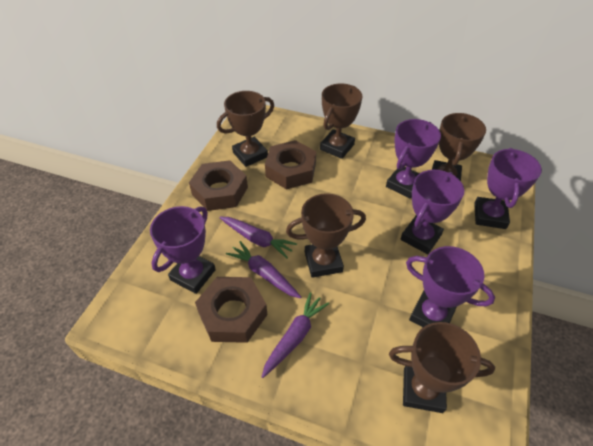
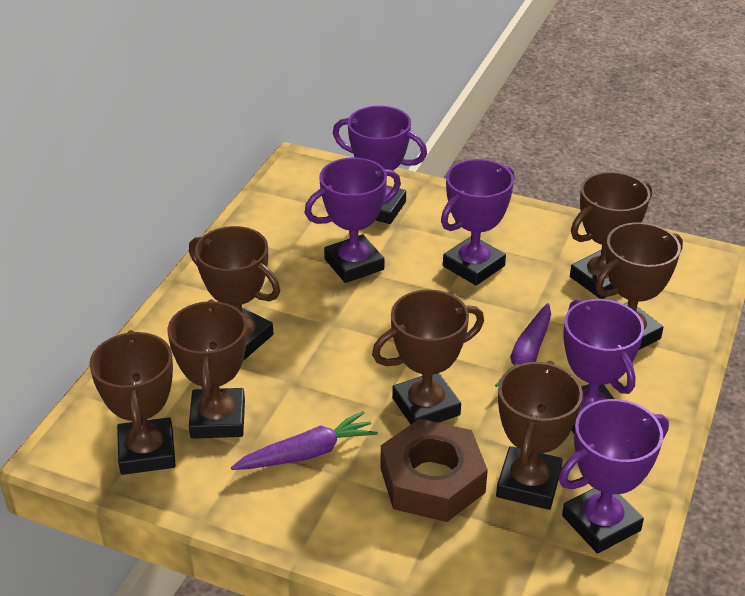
brown nut: 3 -> 1
brown trophy: 5 -> 7
purple carrot: 3 -> 2

